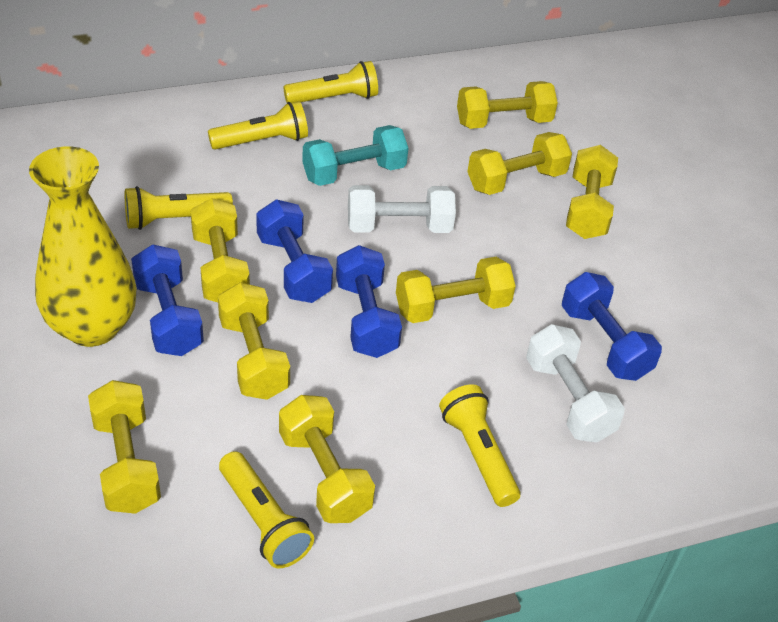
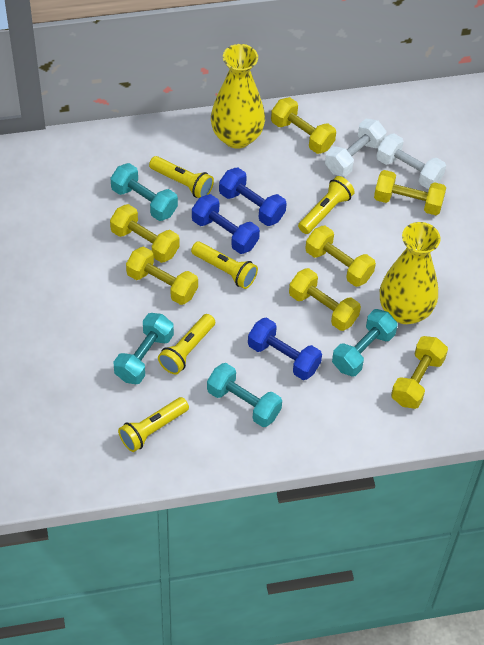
blue dumbbell: 4 -> 3
turquoise dumbbell: 1 -> 4
yellow dumbbell: 8 -> 7
yellow vase: 1 -> 2

